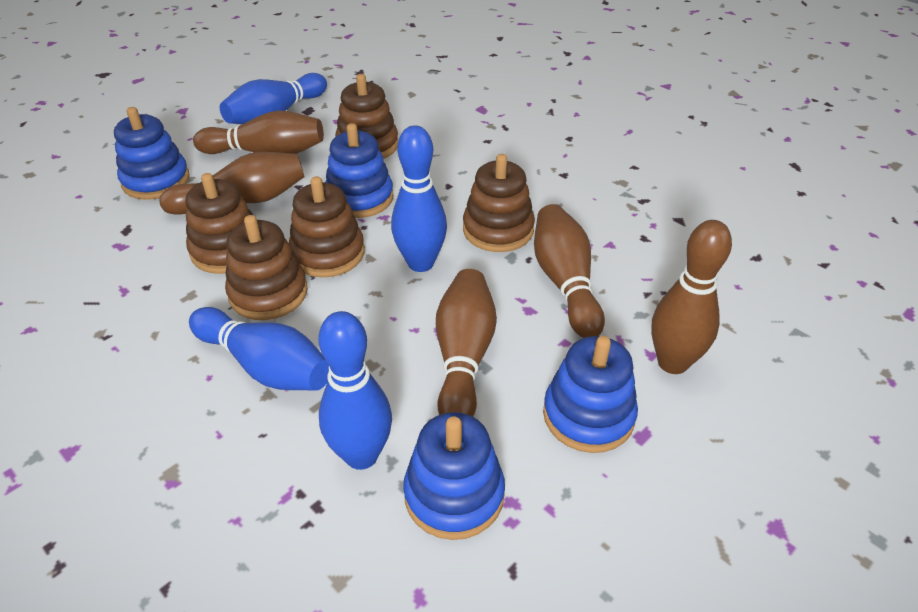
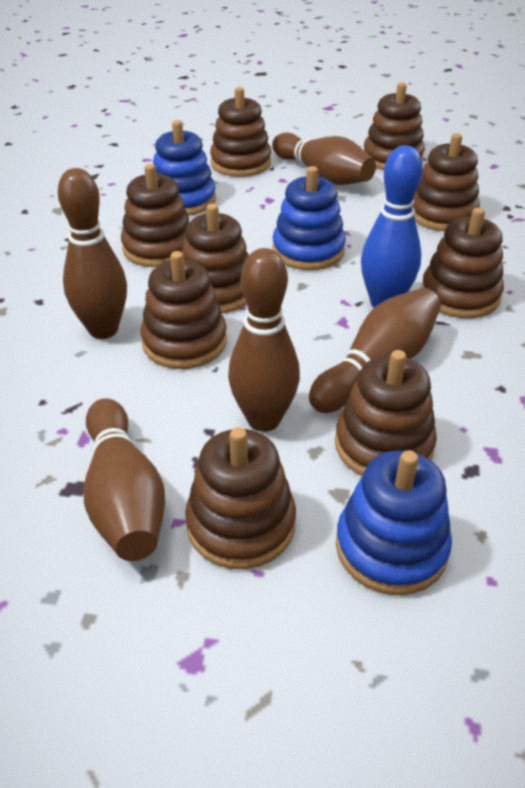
blue bowling pin: 4 -> 1
blue stacking toy: 4 -> 3
brown stacking toy: 5 -> 9

